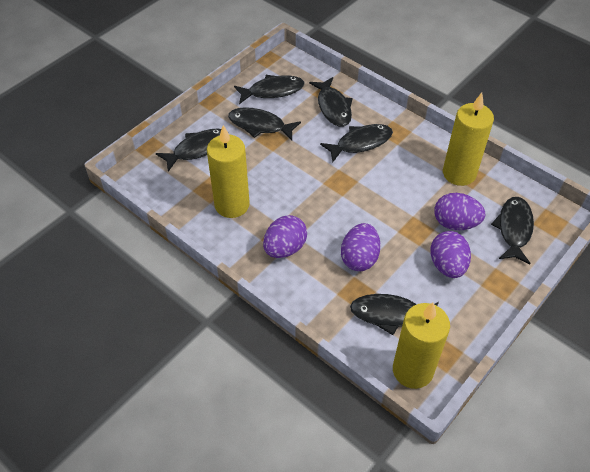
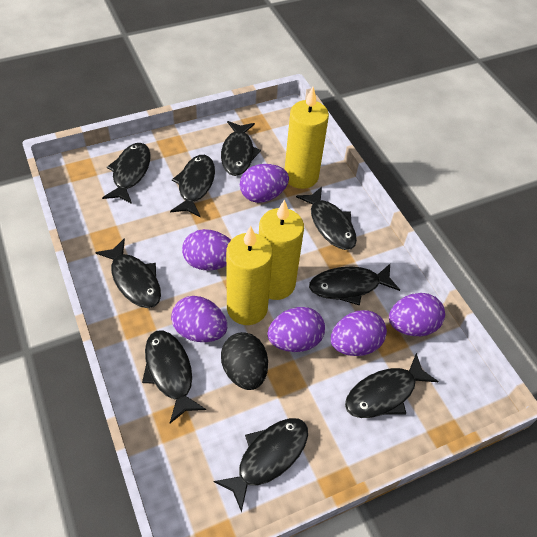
black egg: 0 -> 1
black fish: 7 -> 9
purple egg: 4 -> 6

